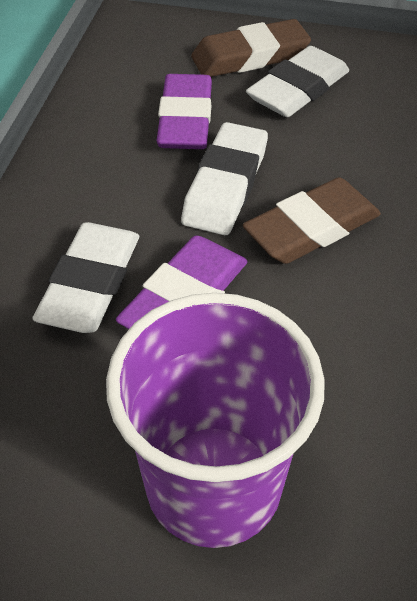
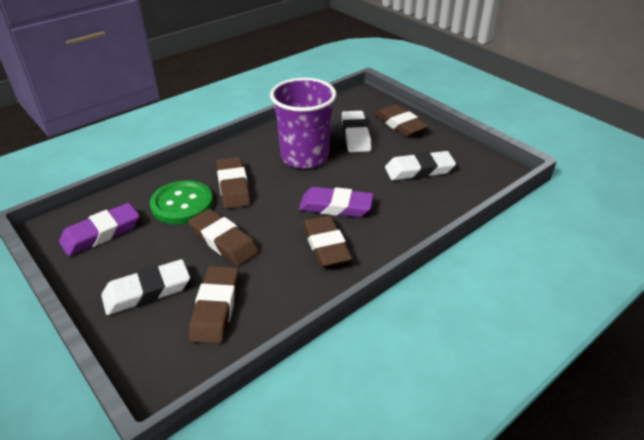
brown eraser: 2 -> 5
green button: 0 -> 1

